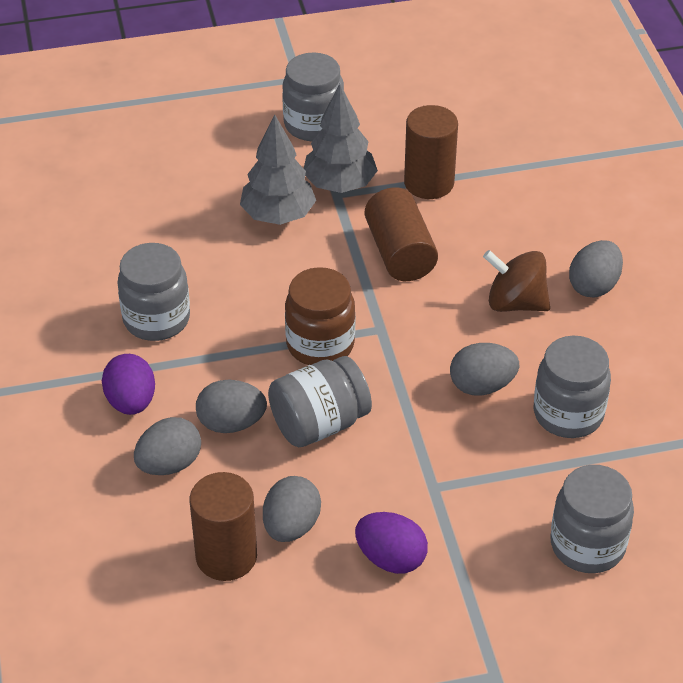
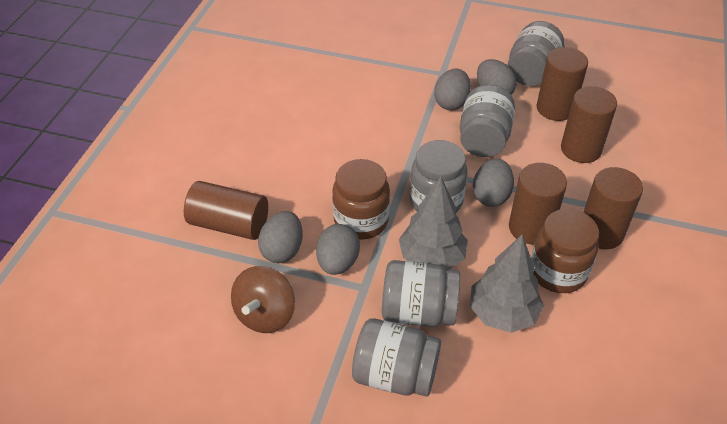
brown cylinder: 3 -> 5
brown jar: 1 -> 2
purple egg: 2 -> 0

